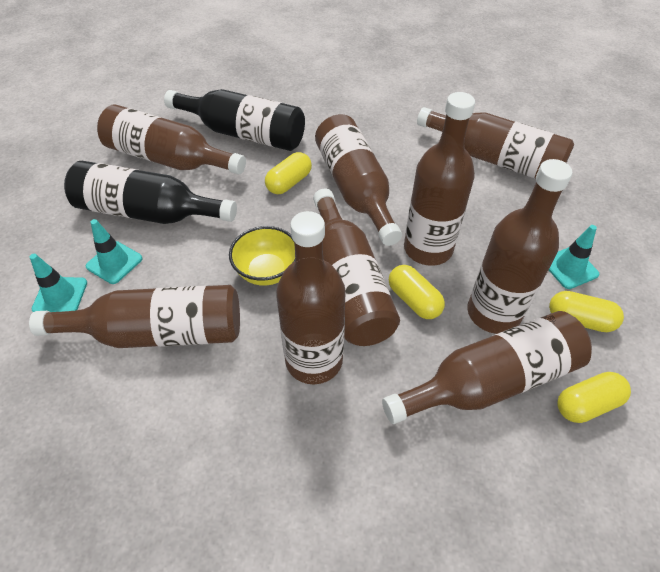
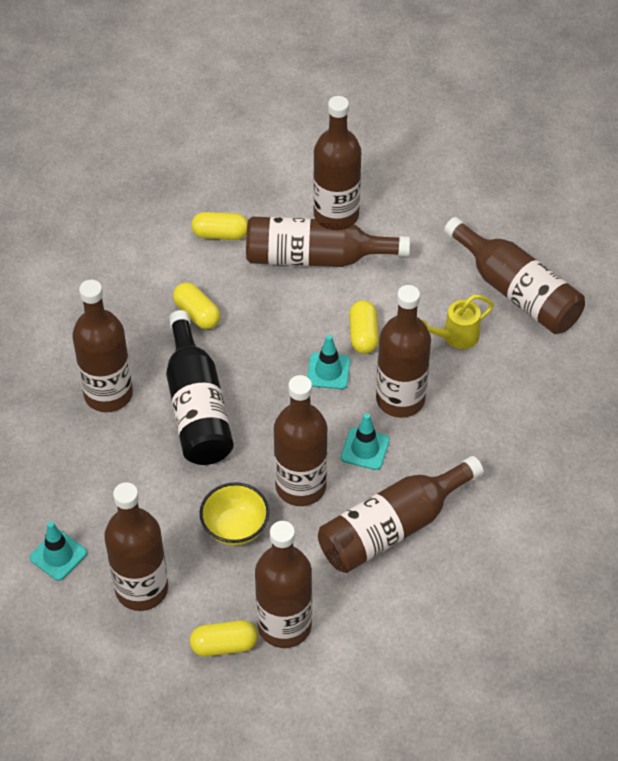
black bottle: 2 -> 1
yellow watering can: 0 -> 1

